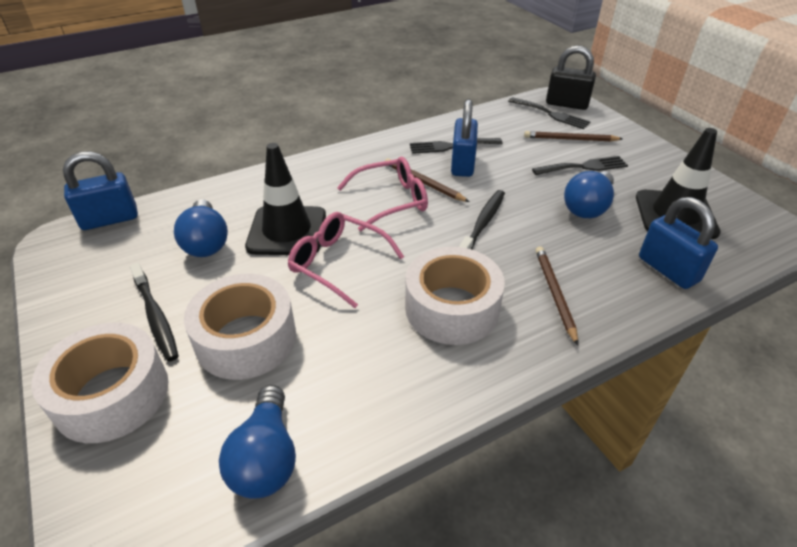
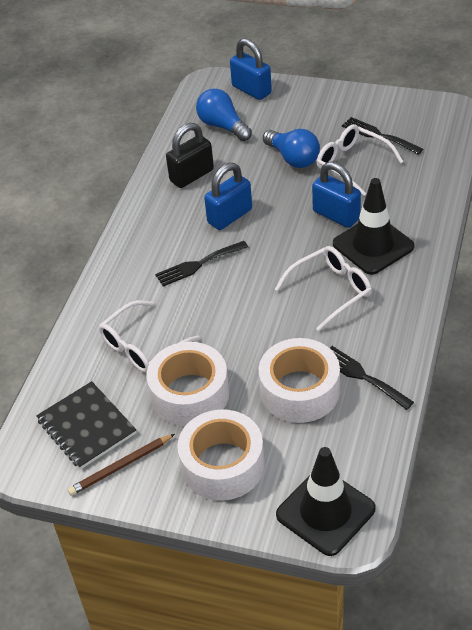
black notebook: 0 -> 1
black toothbrush: 2 -> 0
blue light bulb: 3 -> 2
brown pencil: 3 -> 1
pink glasses: 2 -> 0
white glasses: 0 -> 3

